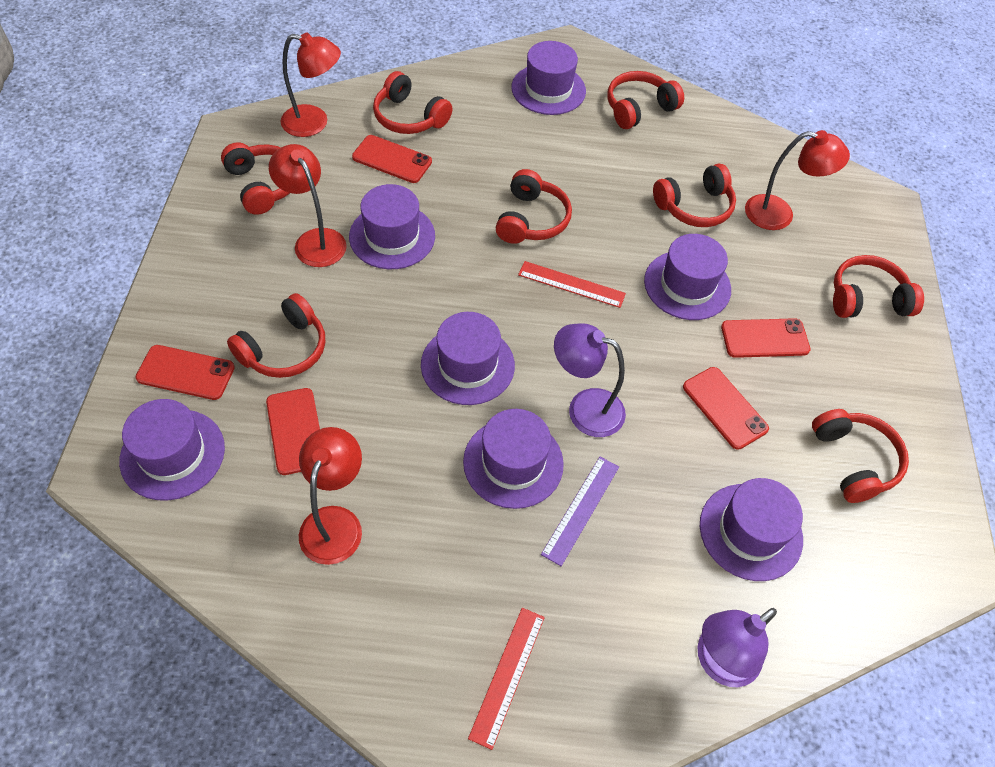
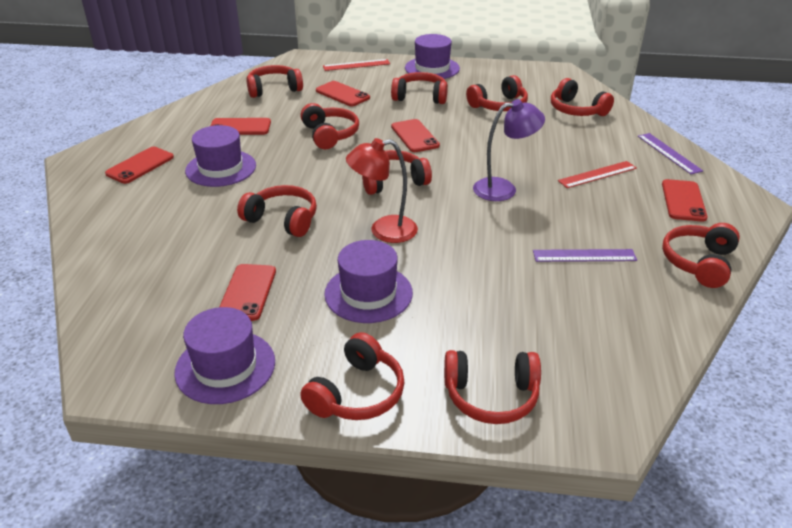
purple hat: 7 -> 4
purple lamp: 2 -> 1
purple ruler: 1 -> 2
red headphones: 8 -> 10
red lamp: 4 -> 1
red phone: 5 -> 6

